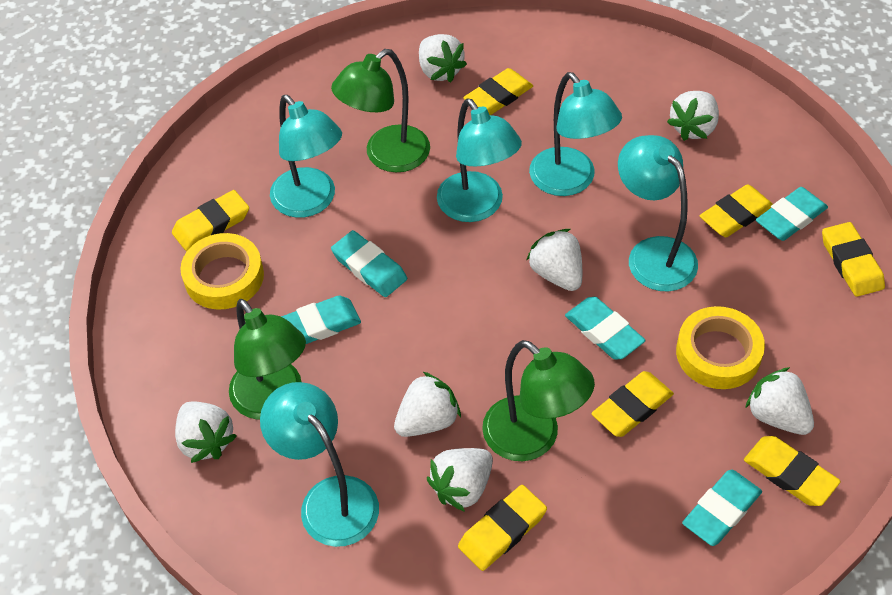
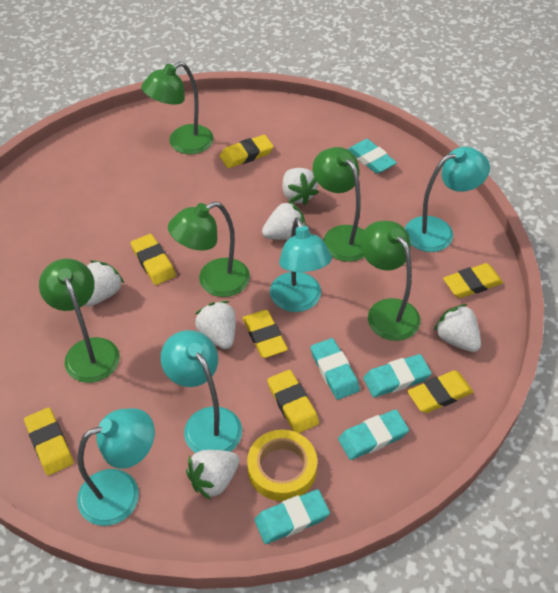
green lamp: 3 -> 5
turquoise lamp: 5 -> 4
white strawberry: 7 -> 6
yellow tape: 2 -> 1

